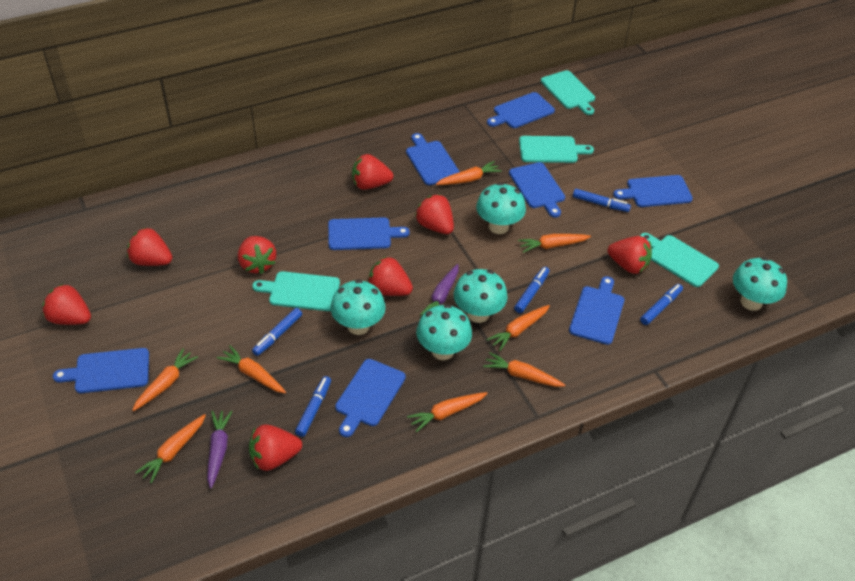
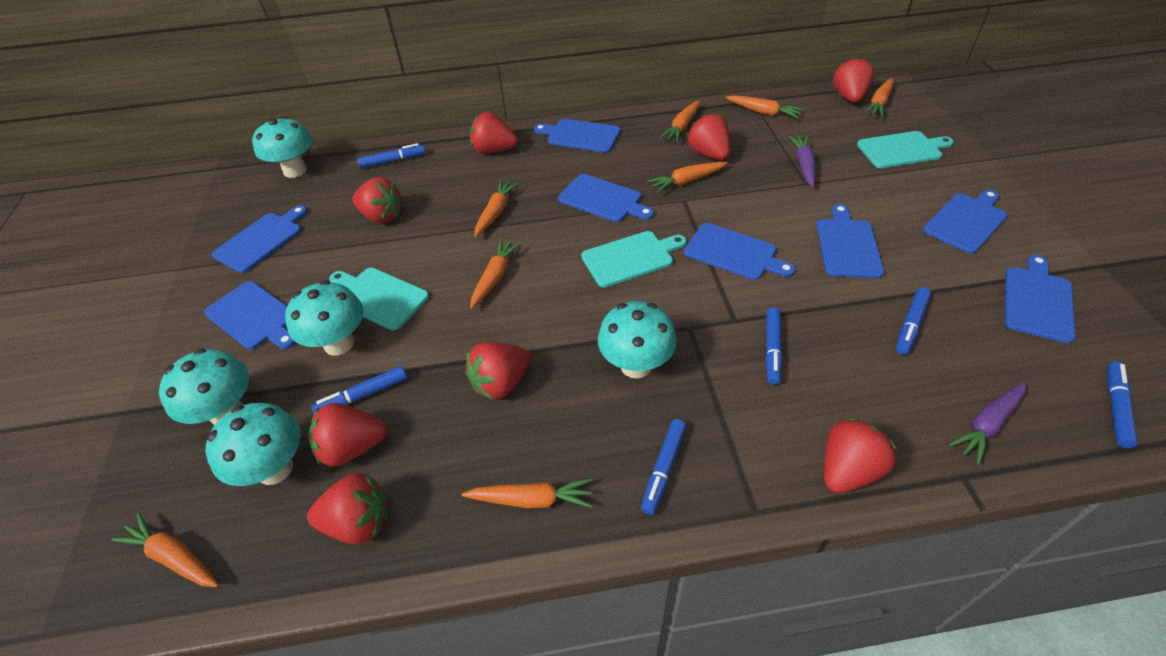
blue marker: 5 -> 6
turquoise cutting board: 4 -> 3

